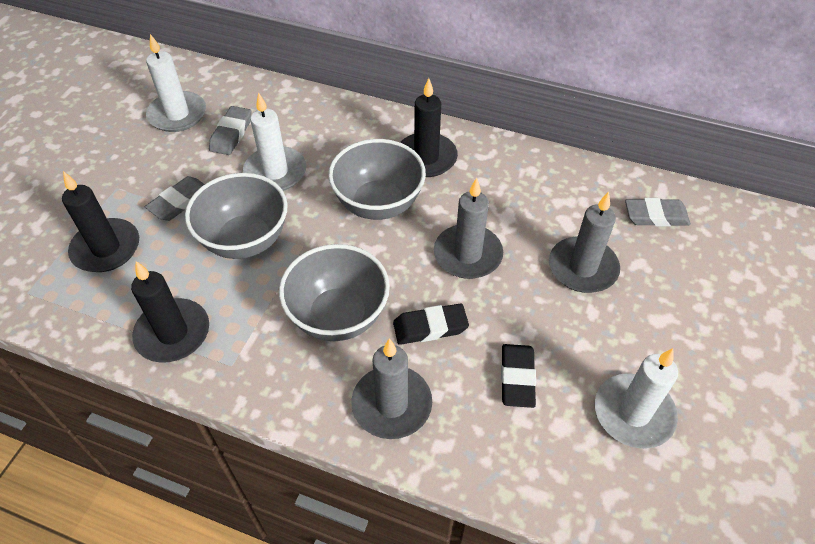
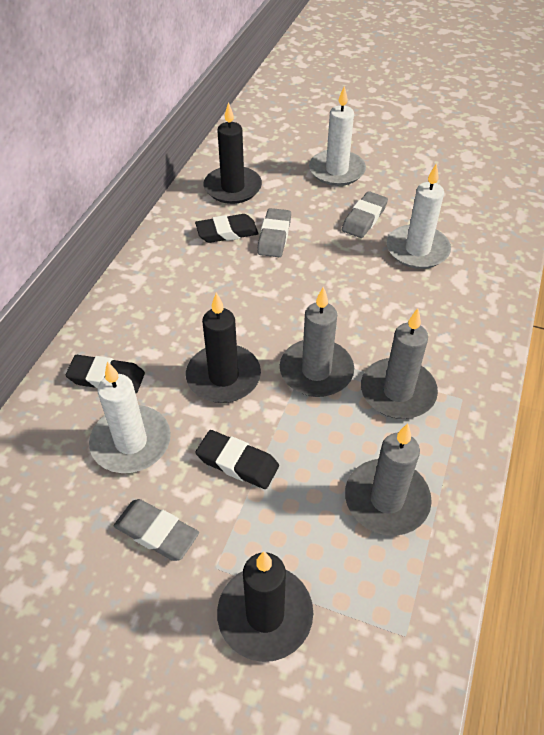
black eraser: 2 -> 3
grey bowl: 3 -> 0

